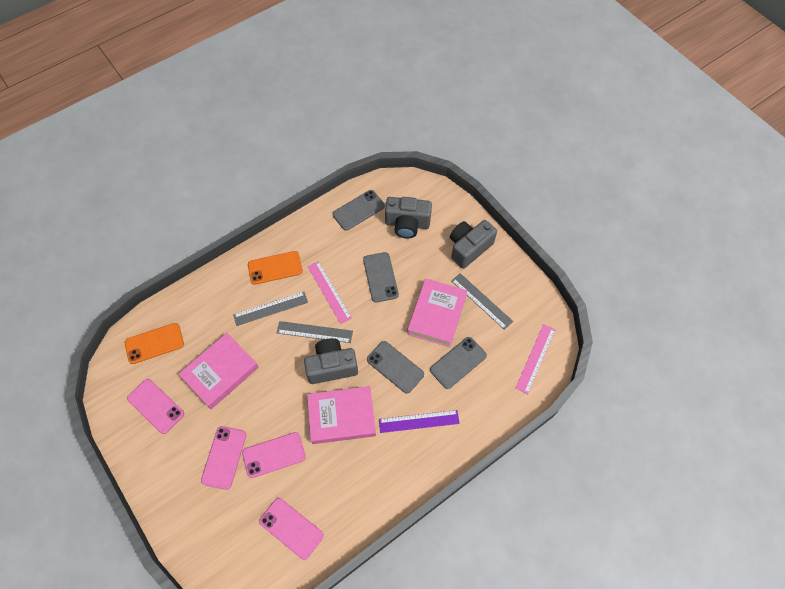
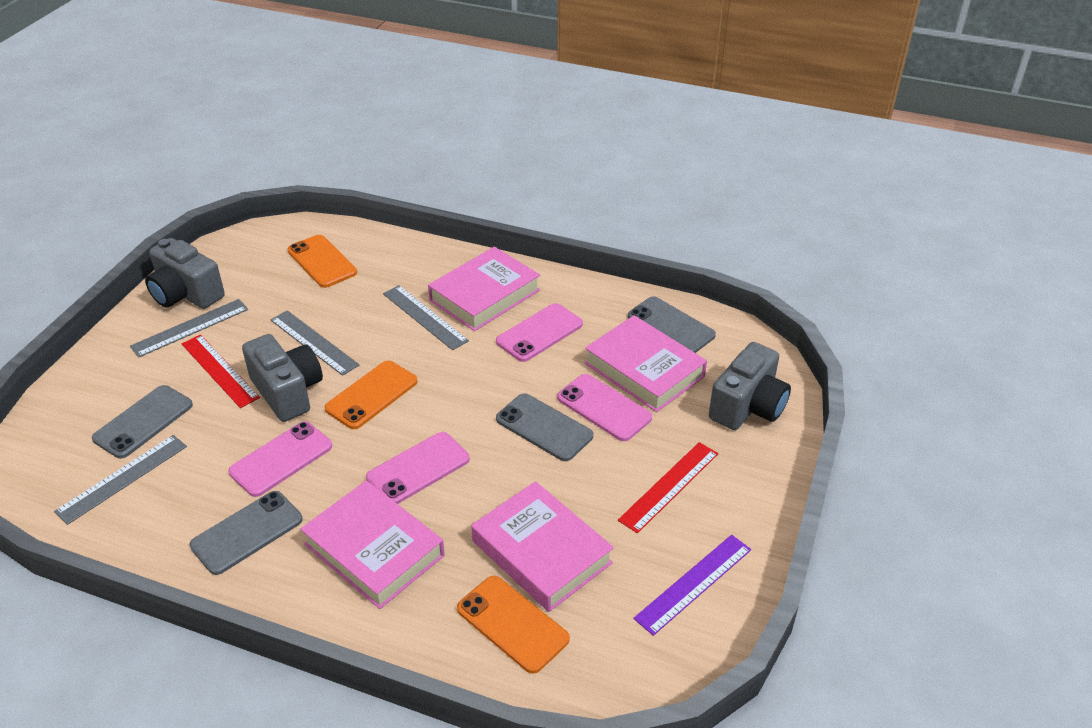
grey ruler: 3 -> 4
orange phone: 2 -> 3
pink book: 3 -> 4
pink ruler: 2 -> 0
red ruler: 0 -> 2

